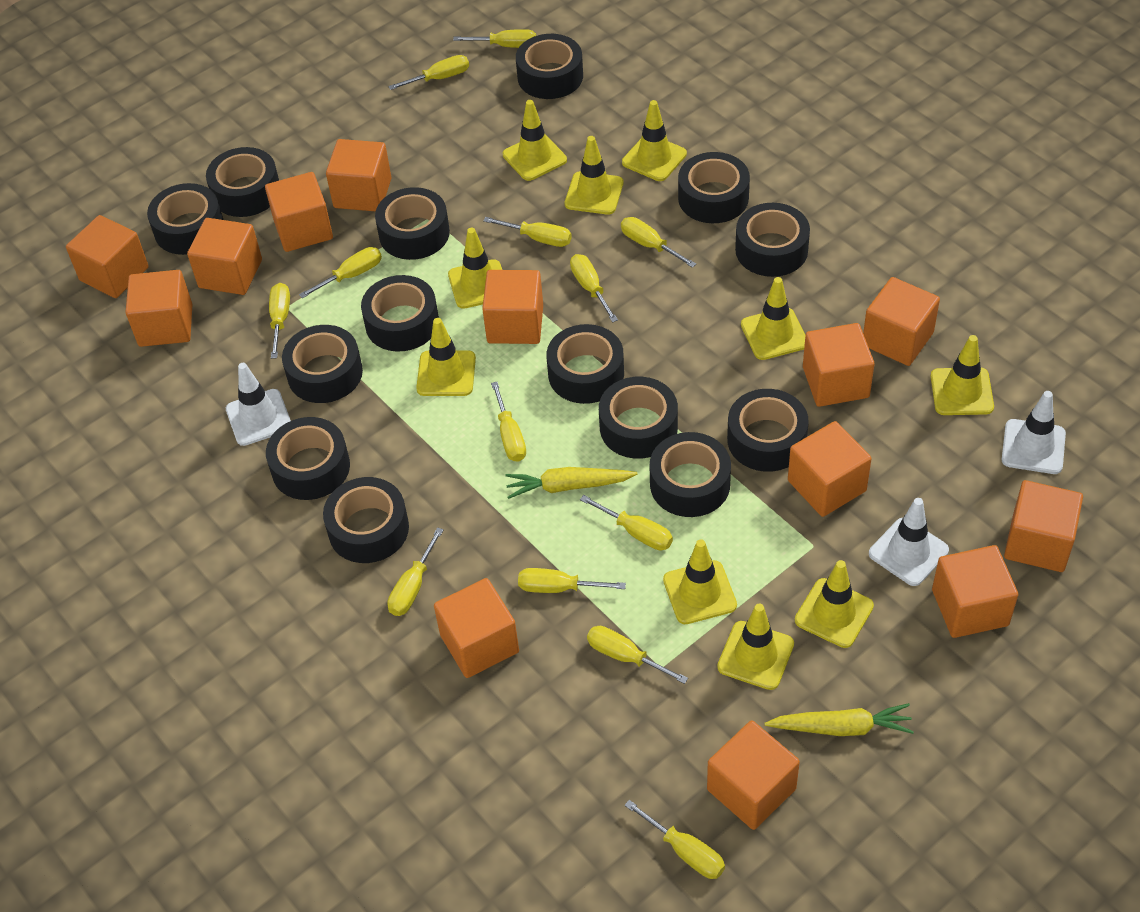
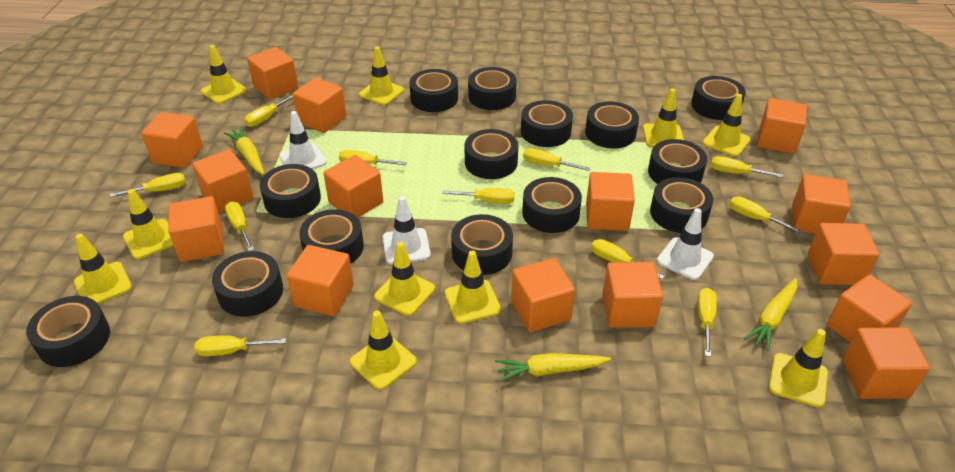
orange cube: 13 -> 15
yellow carrot: 2 -> 3
yellow screwdriver: 13 -> 11

